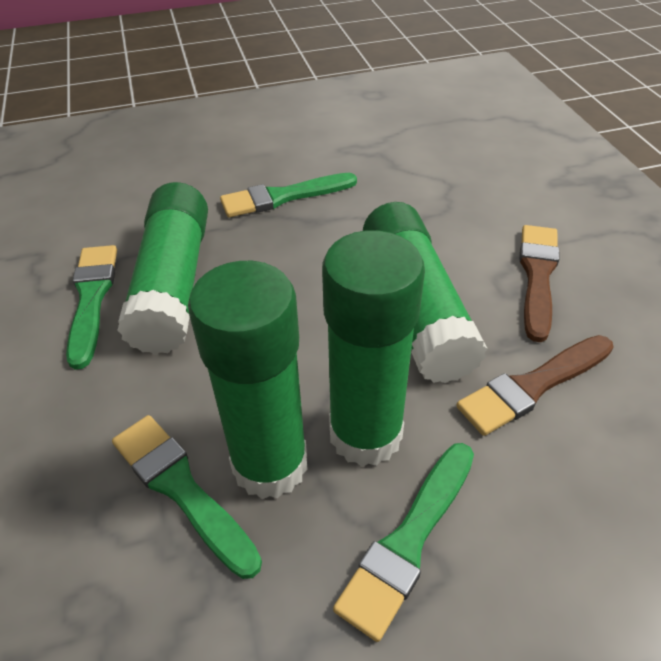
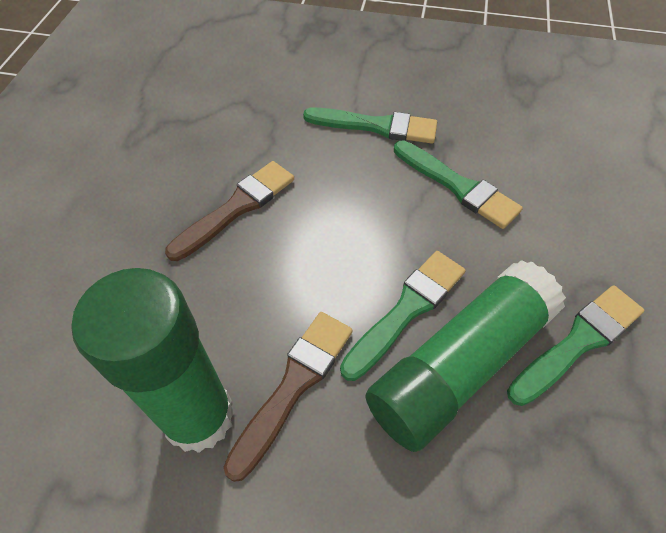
green glue stick: 4 -> 2

